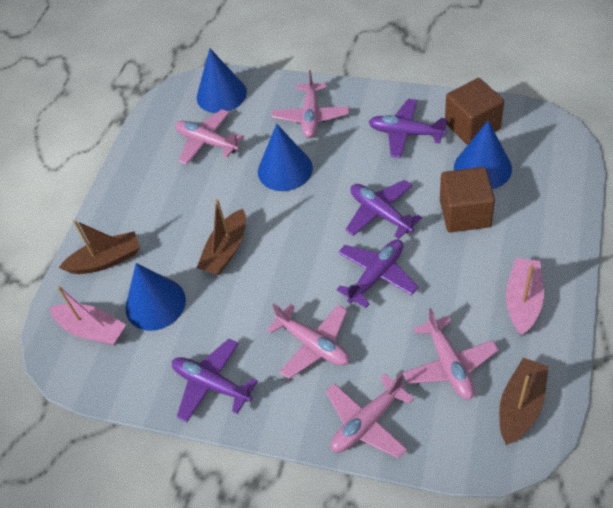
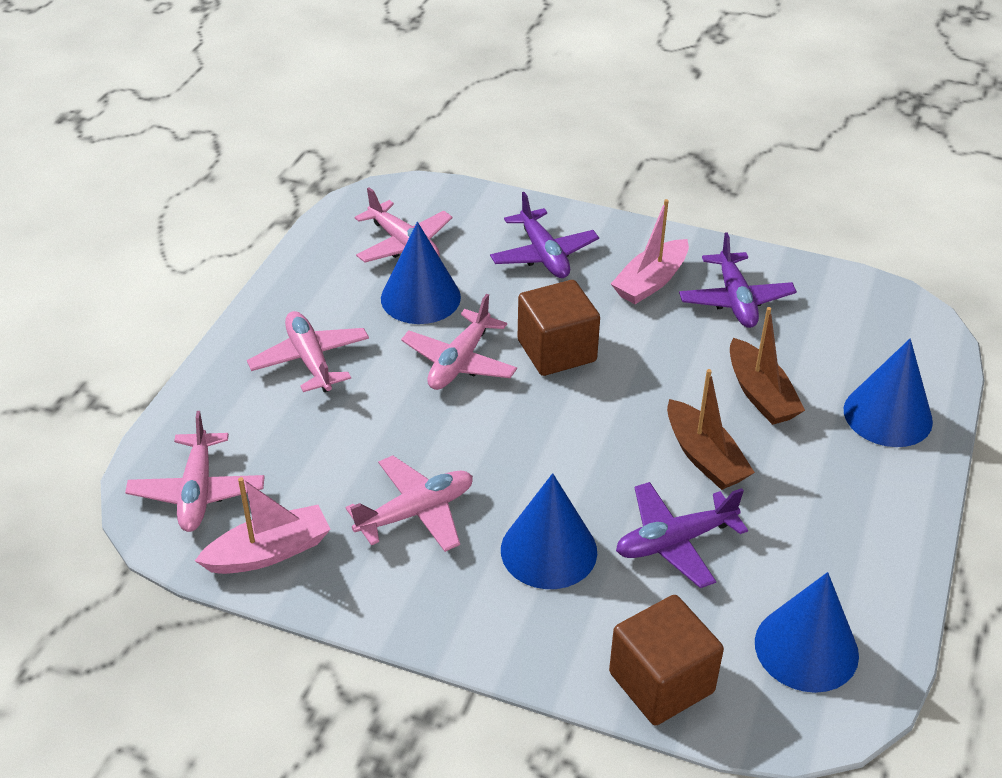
brown boat: 3 -> 2
purple plane: 4 -> 3

